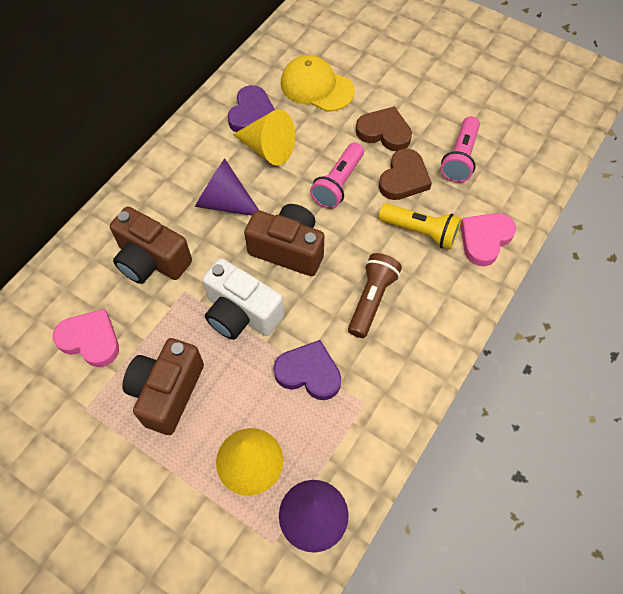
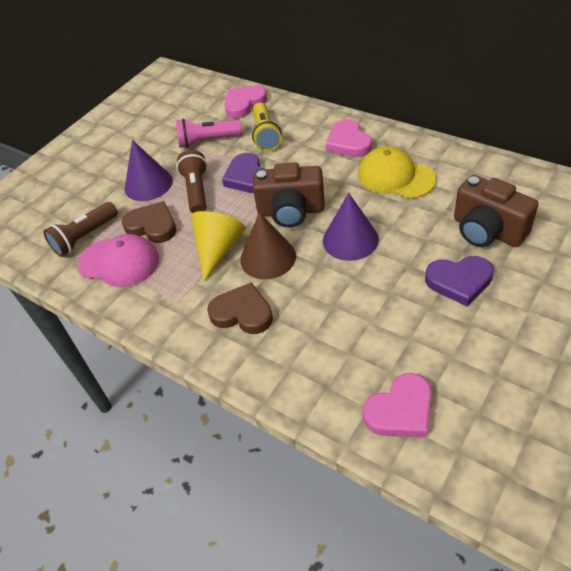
brown camera: 3 -> 2
brown cone: 0 -> 1
brown flashlight: 1 -> 2
pink cap: 0 -> 1
pink flashlight: 2 -> 1
pink heart: 2 -> 3
white camera: 1 -> 0
yellow cone: 2 -> 1

